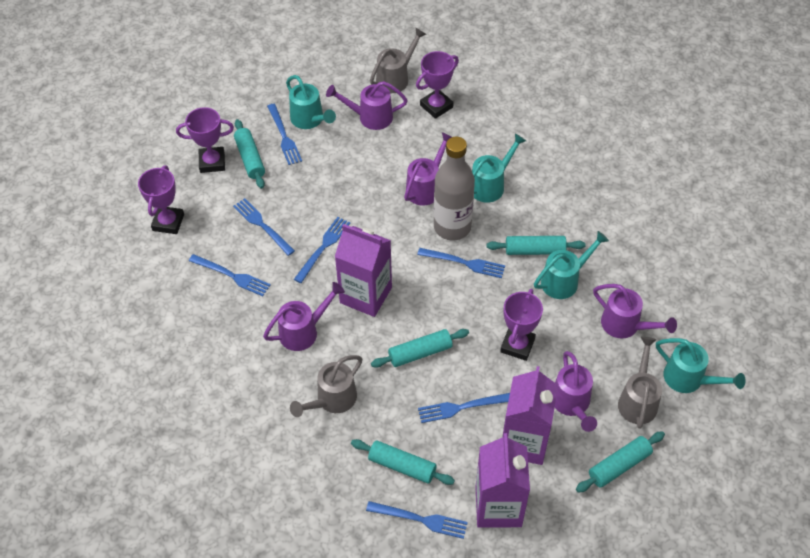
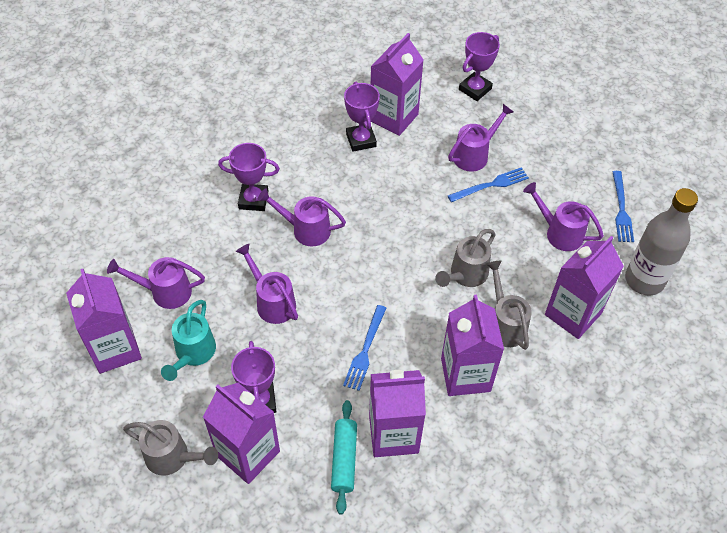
blue fork: 7 -> 3
purple carton: 3 -> 6
turquoise rolling pin: 5 -> 1
turquoise watering can: 4 -> 1

